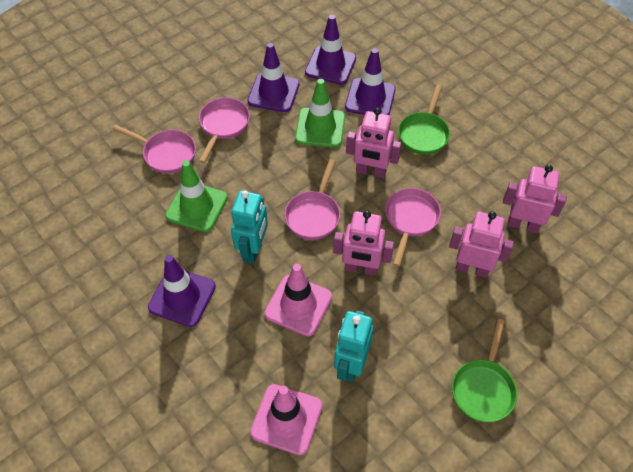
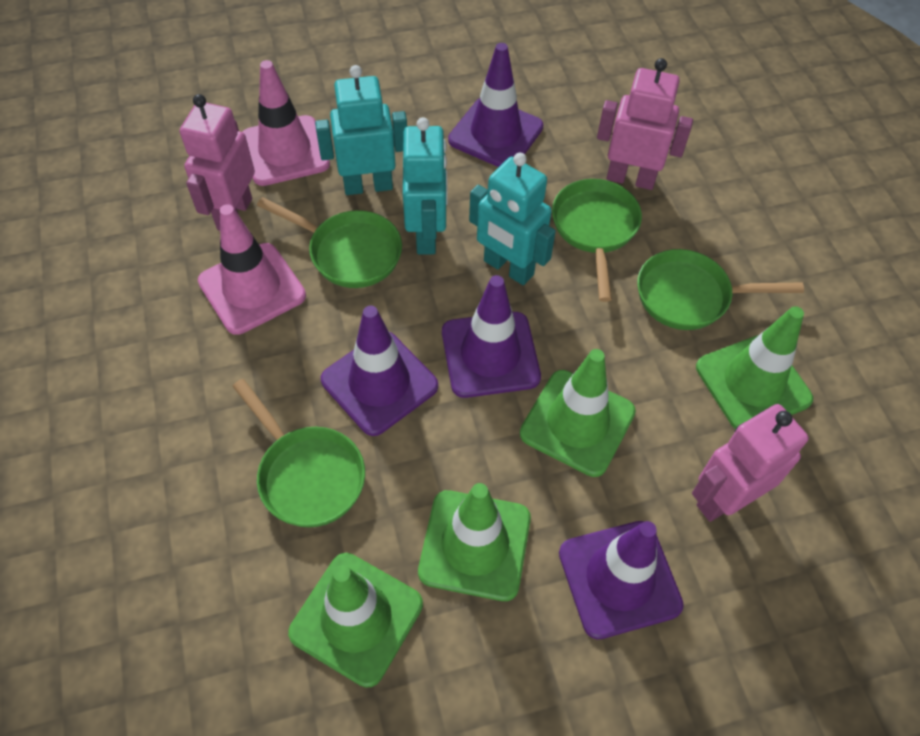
green pan: 2 -> 4
green traffic cone: 2 -> 4
pink pan: 4 -> 0
pink robot: 4 -> 3
turquoise robot: 2 -> 3

